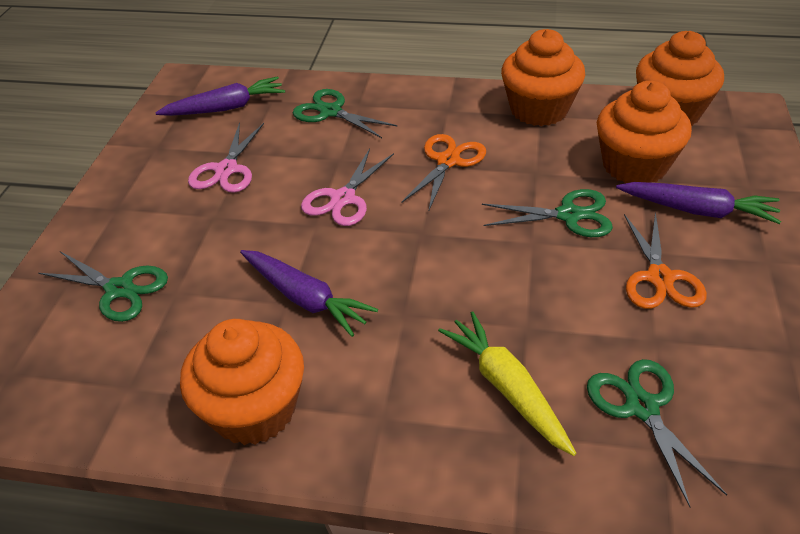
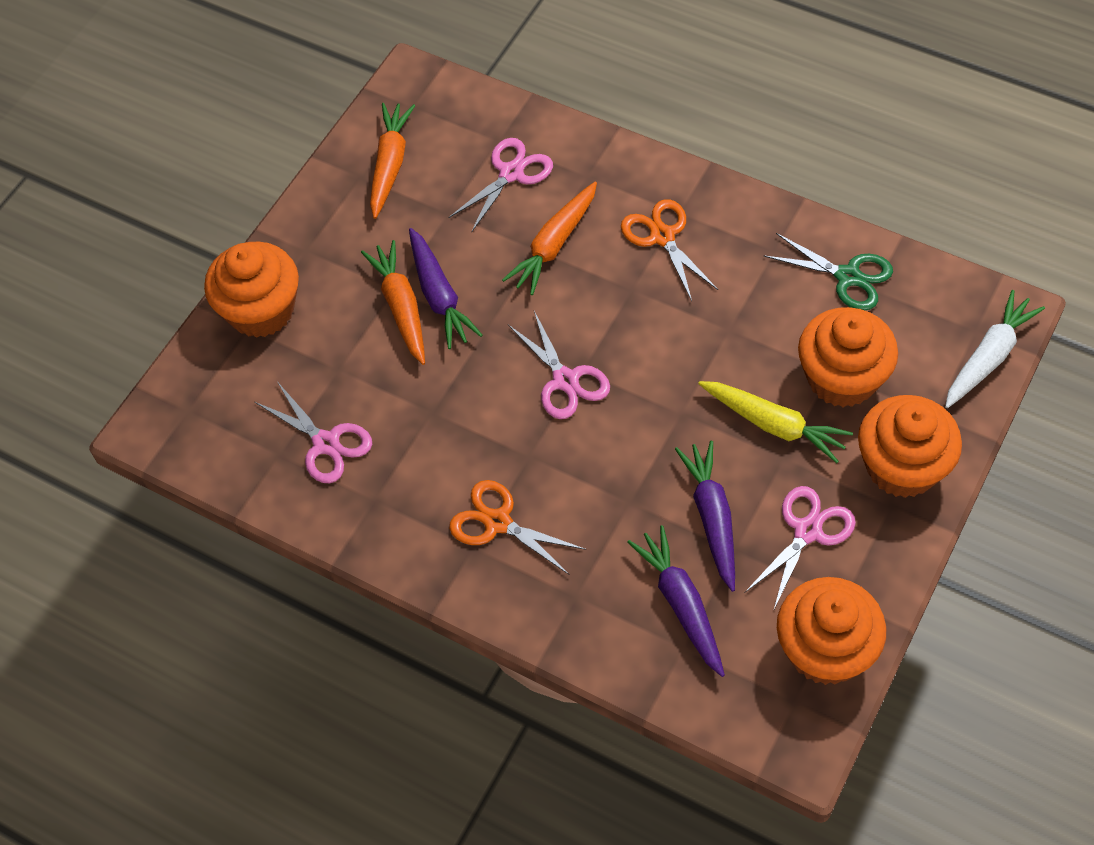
green scissors: 4 -> 1
orange carrot: 0 -> 3
pink scissors: 2 -> 4
white carrot: 0 -> 1

